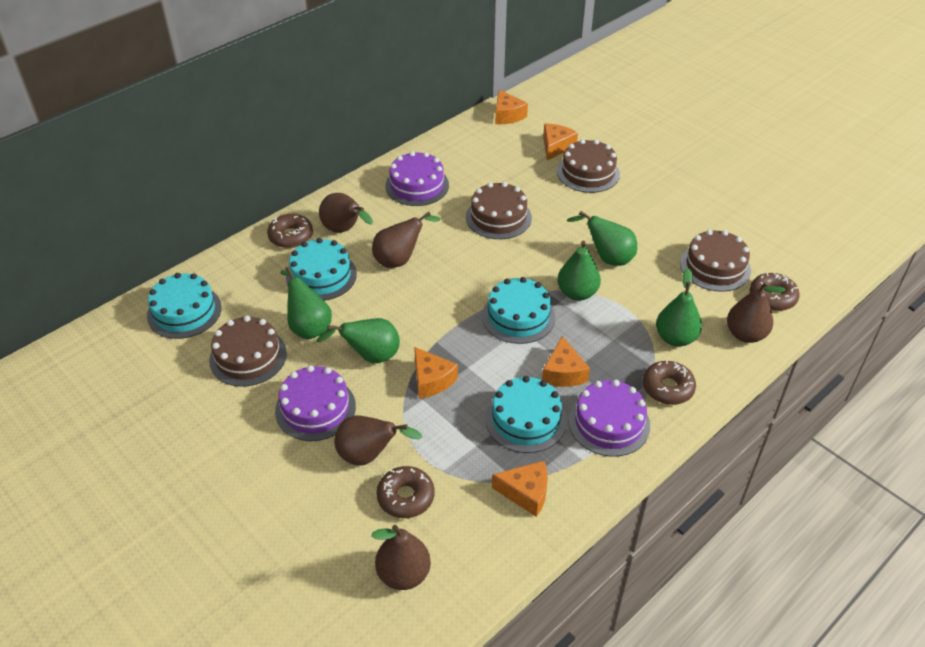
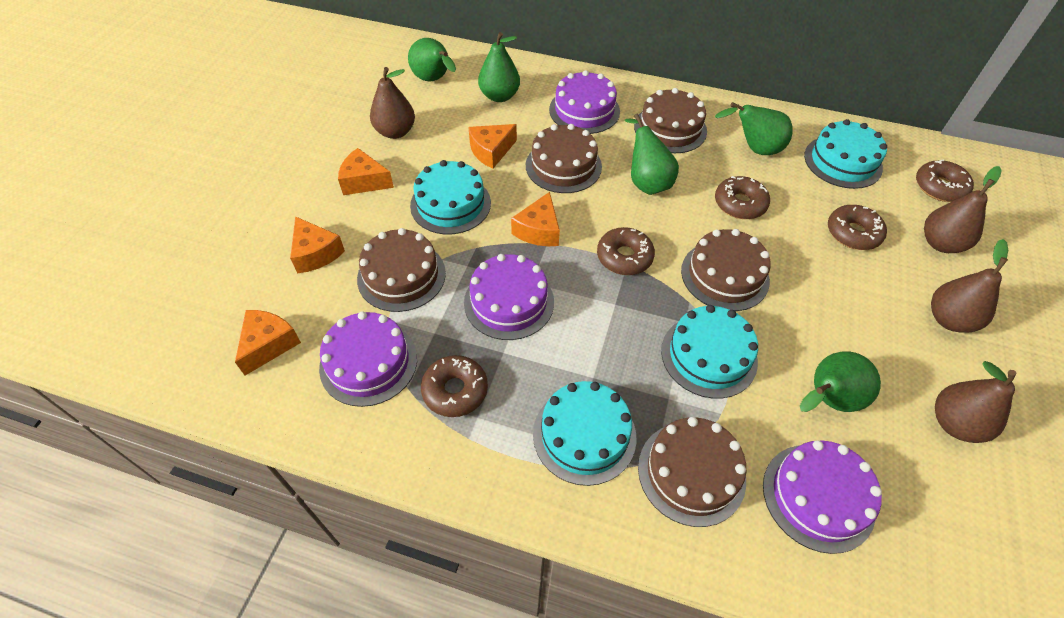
brown cake: 4 -> 5
brown donut: 4 -> 5
brown pear: 5 -> 4
purple cake: 3 -> 4

